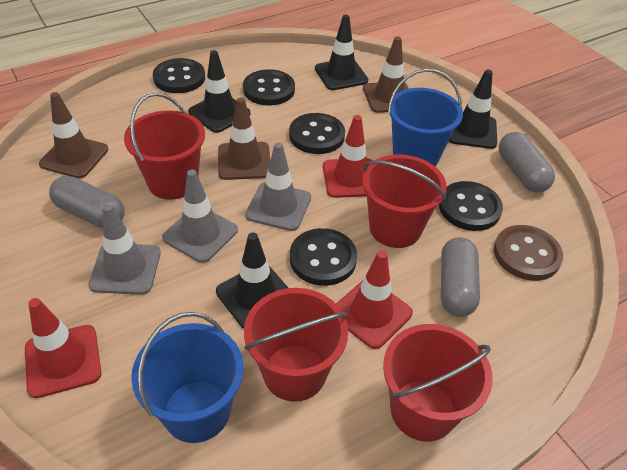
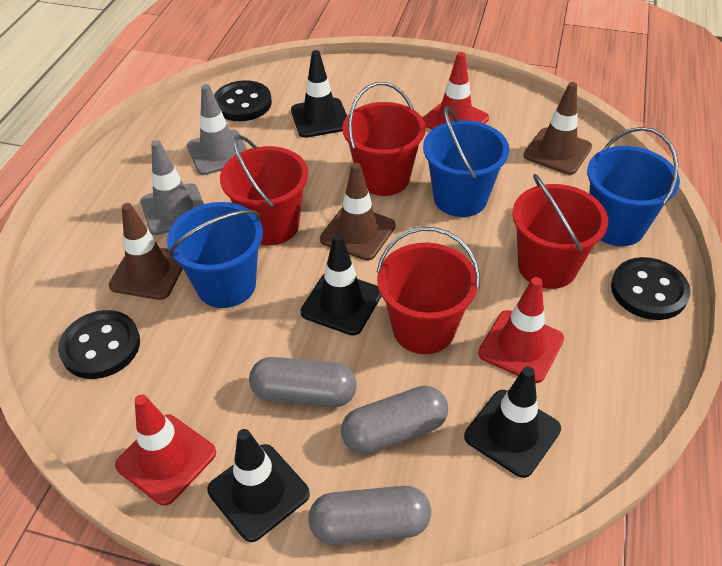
black button: 5 -> 3
blue bucket: 2 -> 3
brown button: 1 -> 0
grey traffic cone: 3 -> 2

